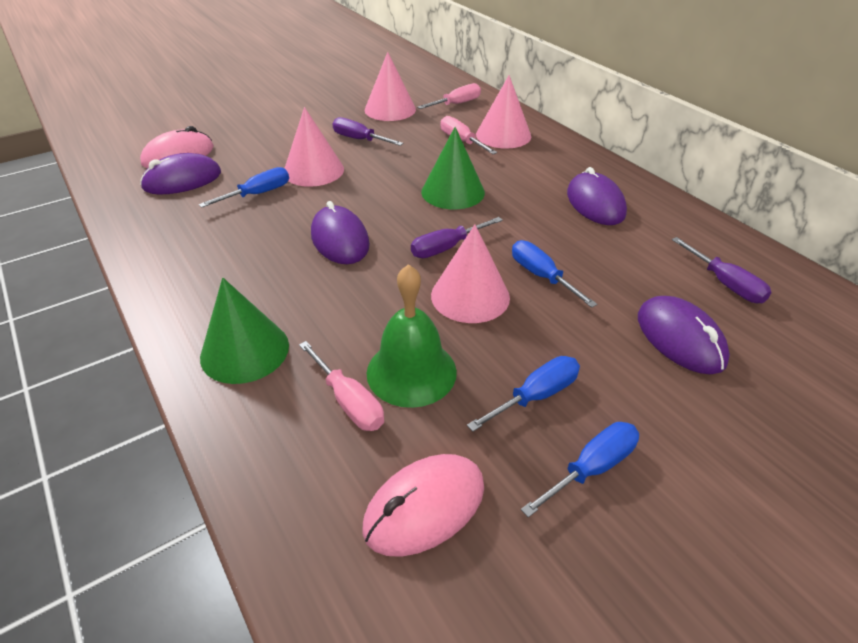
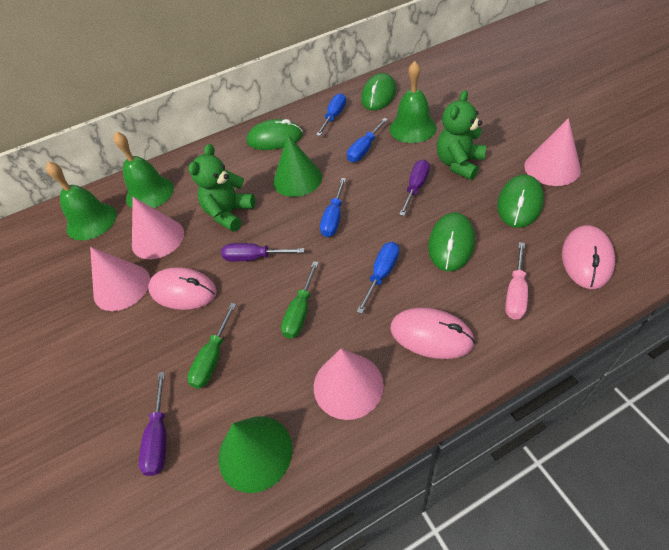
green bell: 1 -> 3
green mouse: 0 -> 4
green screwdriver: 0 -> 2
green teddy bear: 0 -> 2
pink mouse: 2 -> 3
pink screwdriver: 3 -> 1
purple mouse: 4 -> 0

